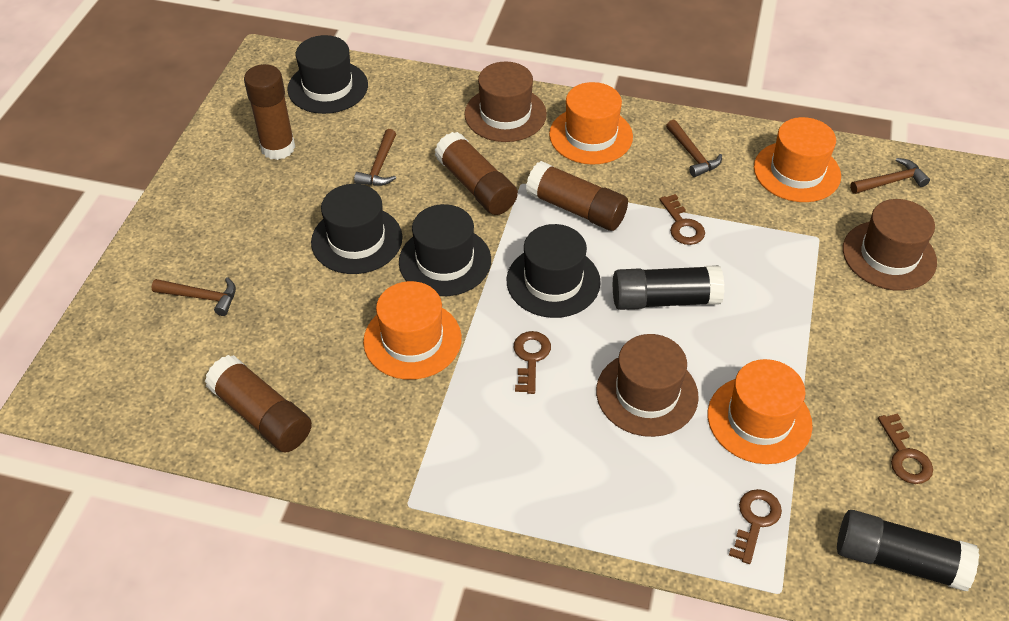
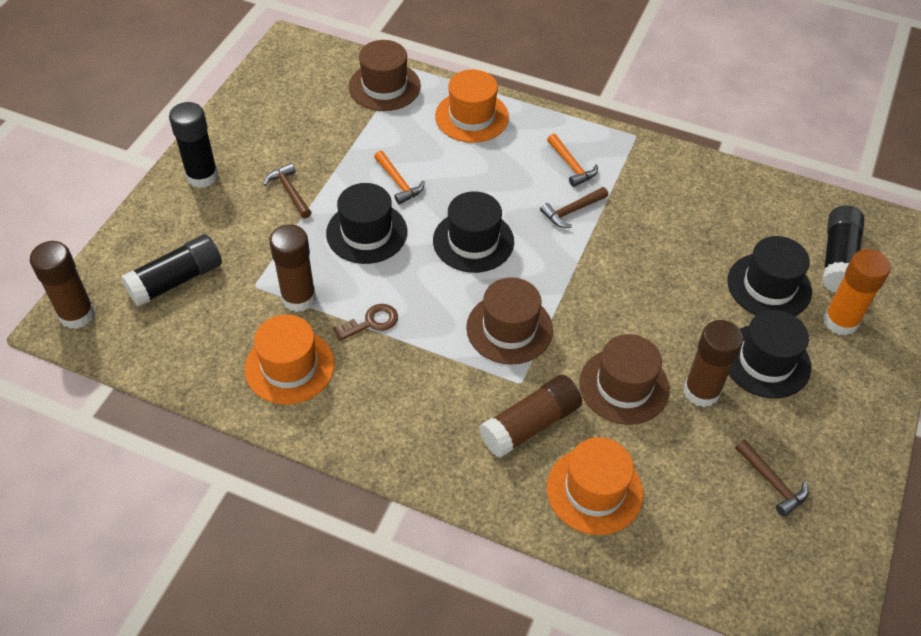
black glue stick: 2 -> 3
brown hammer: 4 -> 3
brown key: 4 -> 1
orange glue stick: 0 -> 1
orange hammer: 0 -> 2
orange hat: 4 -> 3

